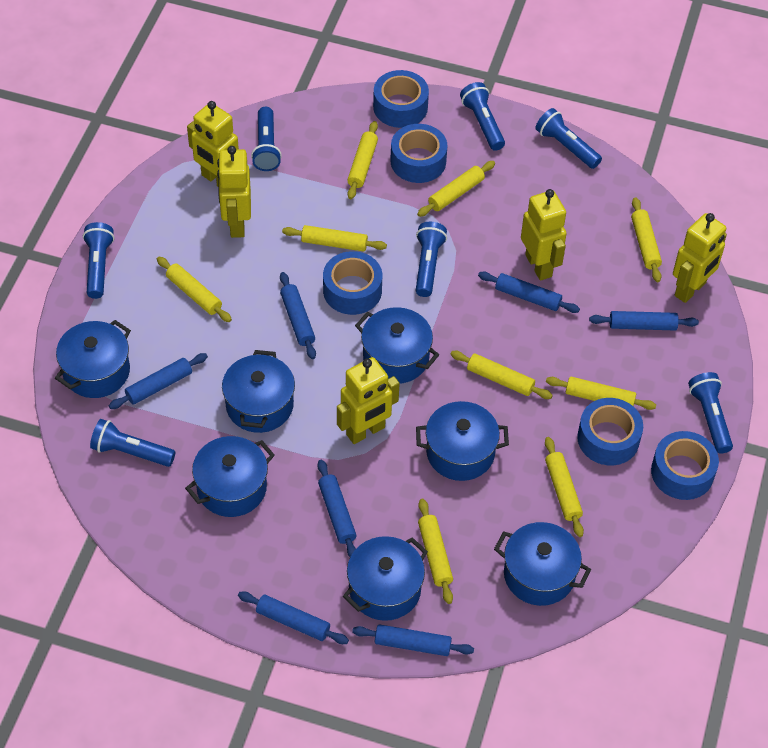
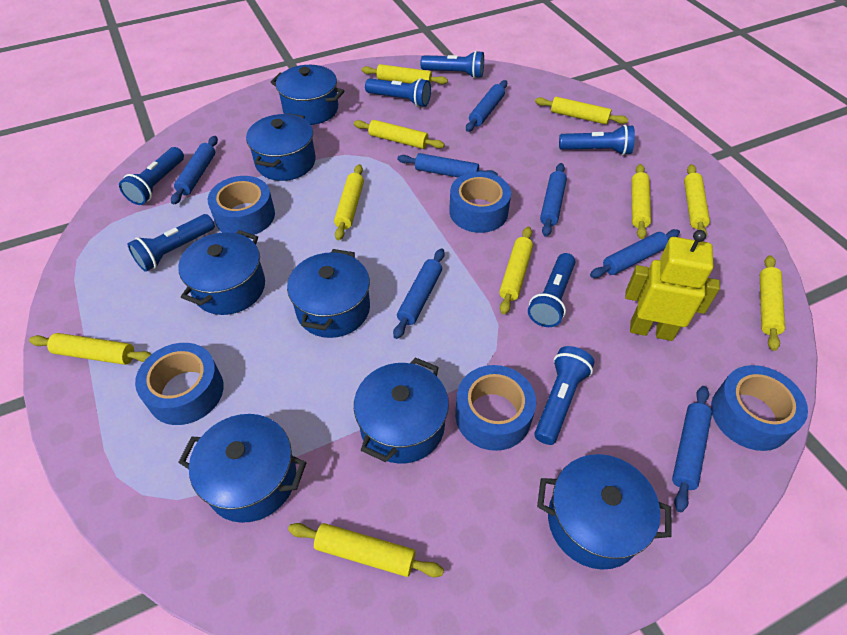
yellow robot: 5 -> 1
yellow rolling pin: 9 -> 10

